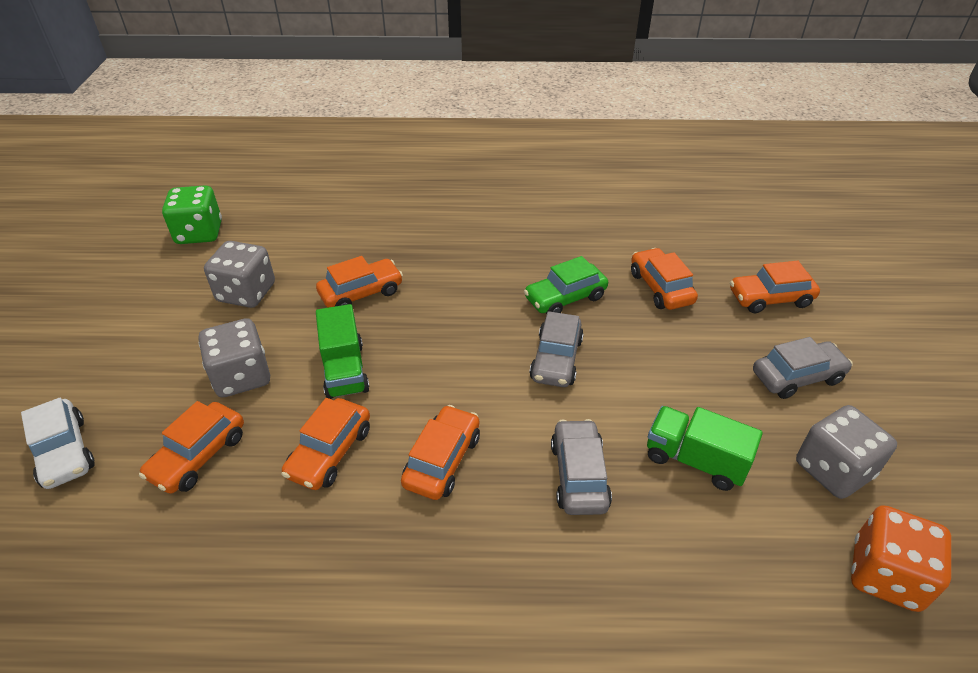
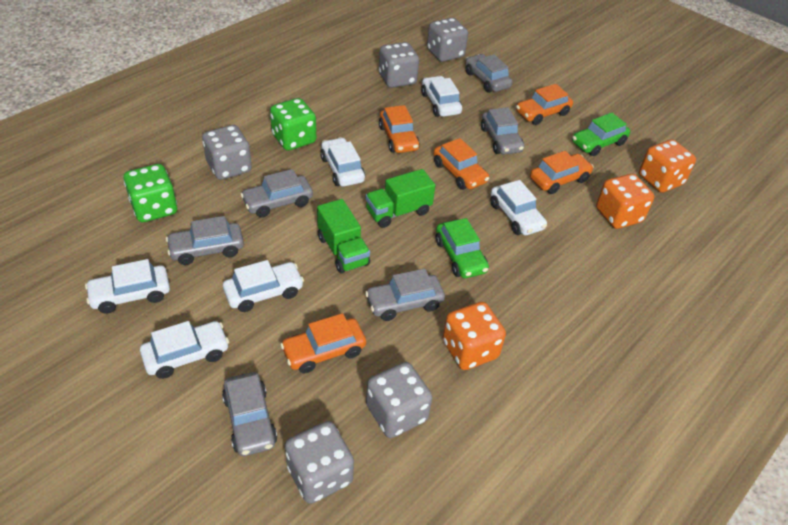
green car: 1 -> 2
green dice: 1 -> 2
grey car: 3 -> 6
grey dice: 3 -> 5
orange car: 6 -> 5
orange dice: 1 -> 3
white car: 1 -> 6

